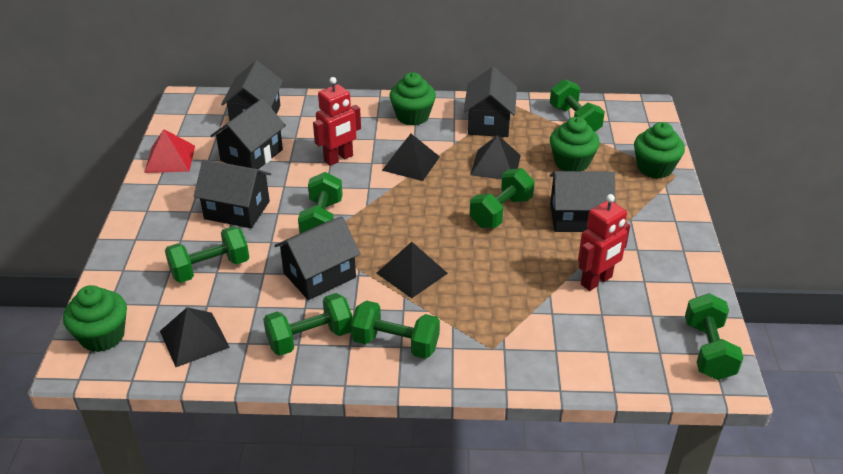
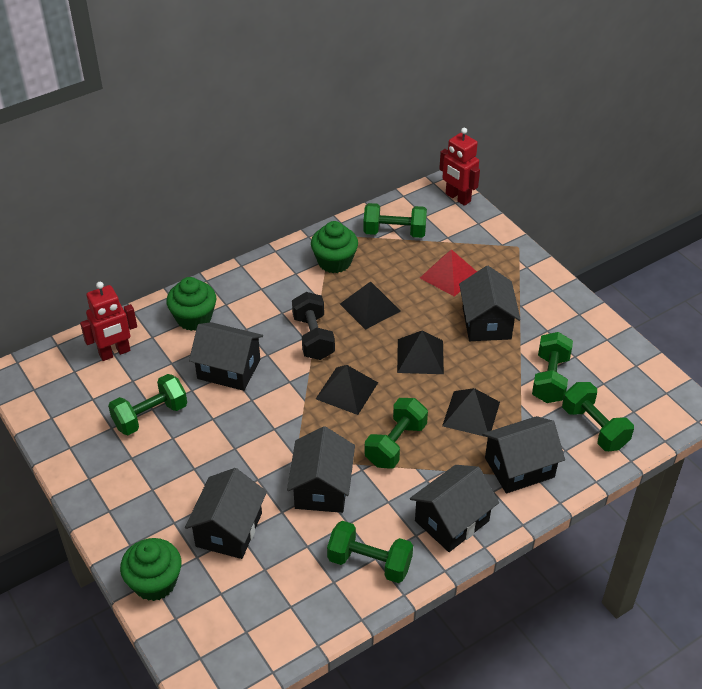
black dumbbell: 0 -> 1
green cupcake: 4 -> 3
green dumbbell: 7 -> 6

